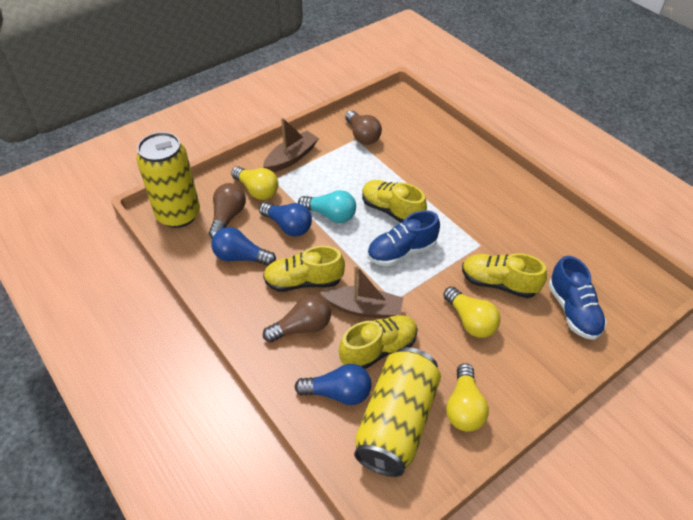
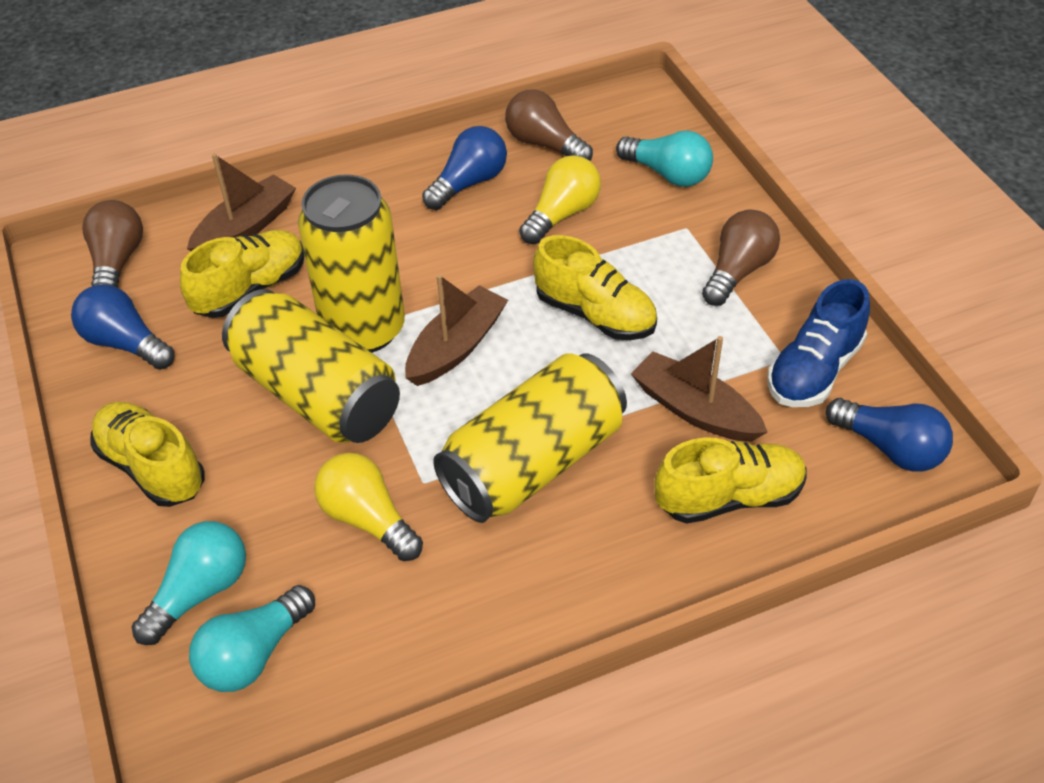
blue shoe: 2 -> 1
brown boat: 2 -> 3
turquoise light bulb: 1 -> 3
yellow can: 2 -> 3
yellow light bulb: 3 -> 2

